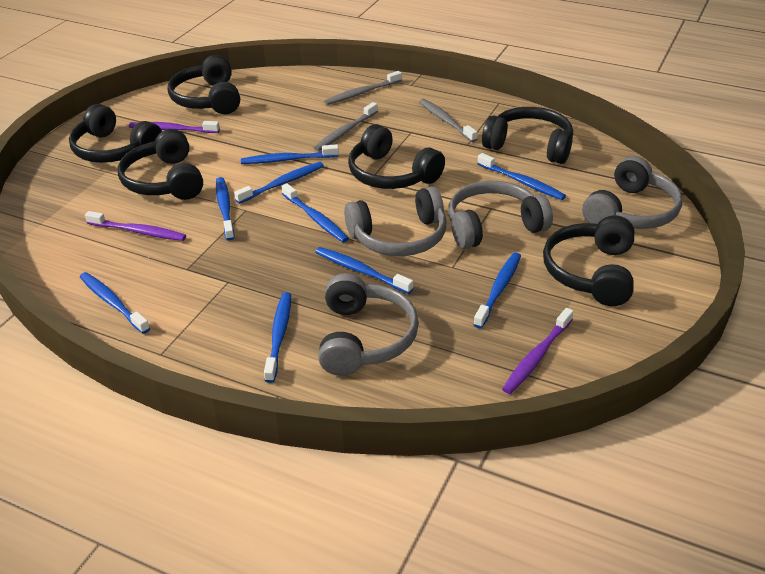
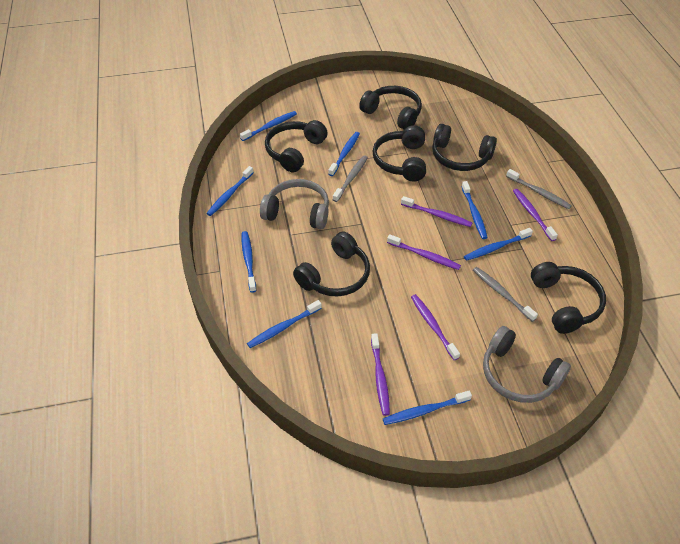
blue toothbrush: 9 -> 8
grey headphones: 4 -> 2
purple toothbrush: 3 -> 5

